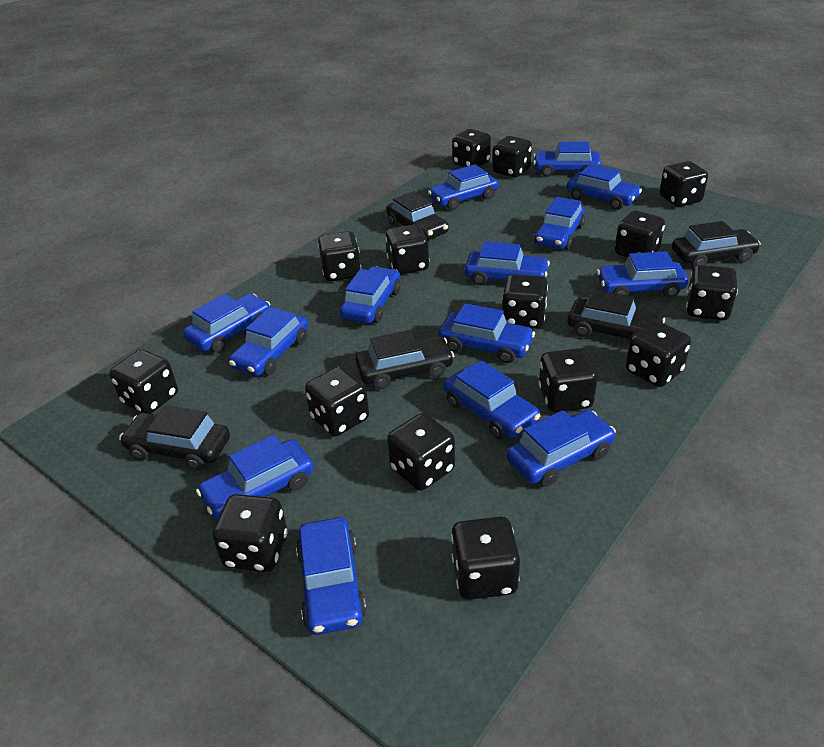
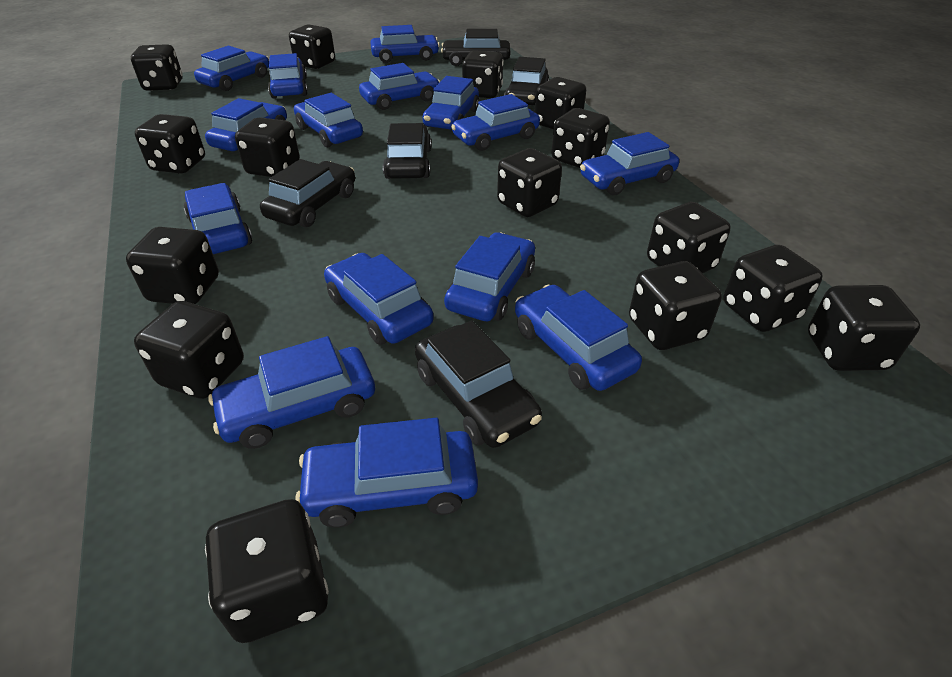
blue car: 14 -> 15

